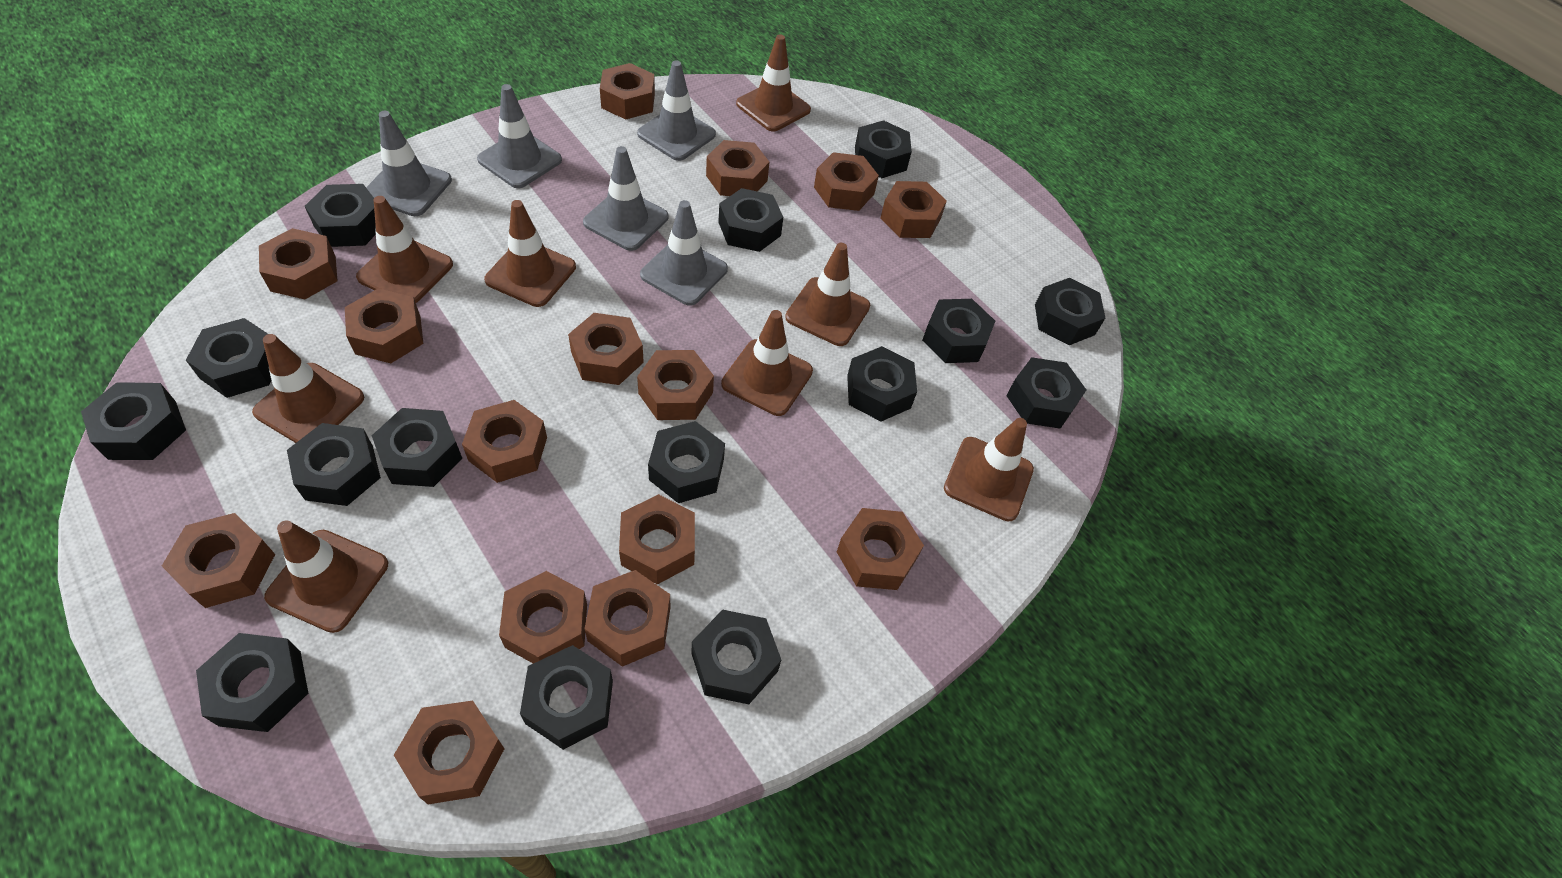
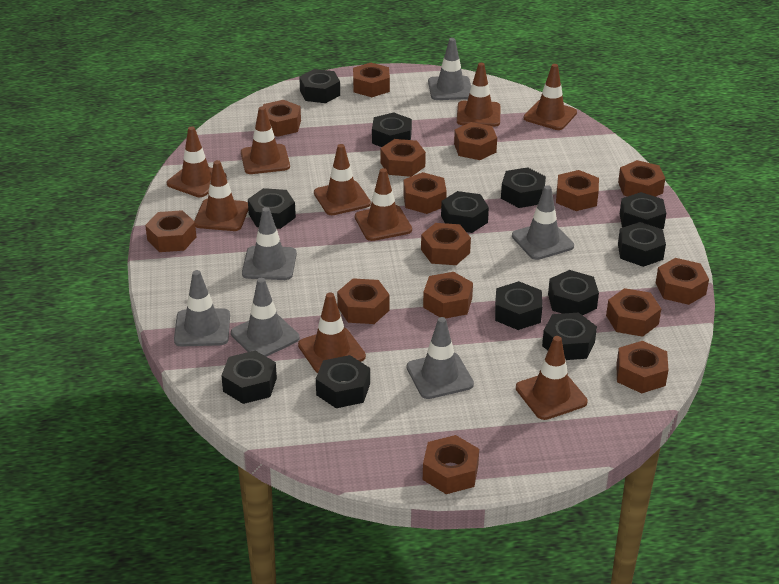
black nut: 15 -> 12
brown traffic cone: 8 -> 9
grey traffic cone: 5 -> 6

